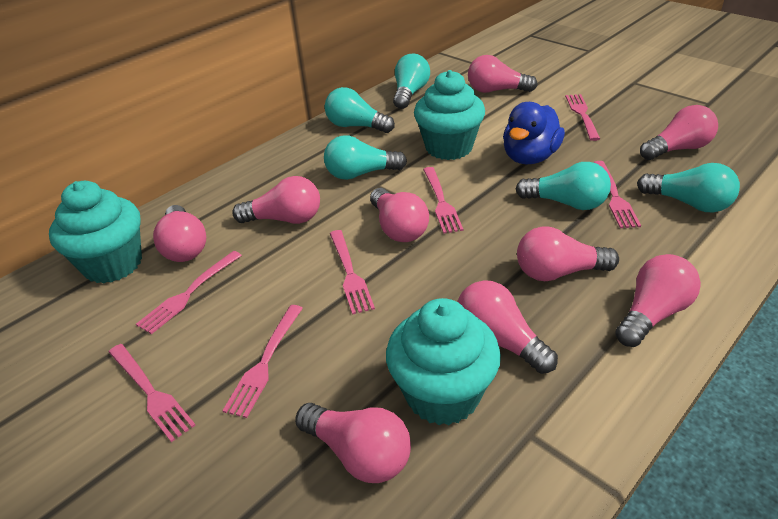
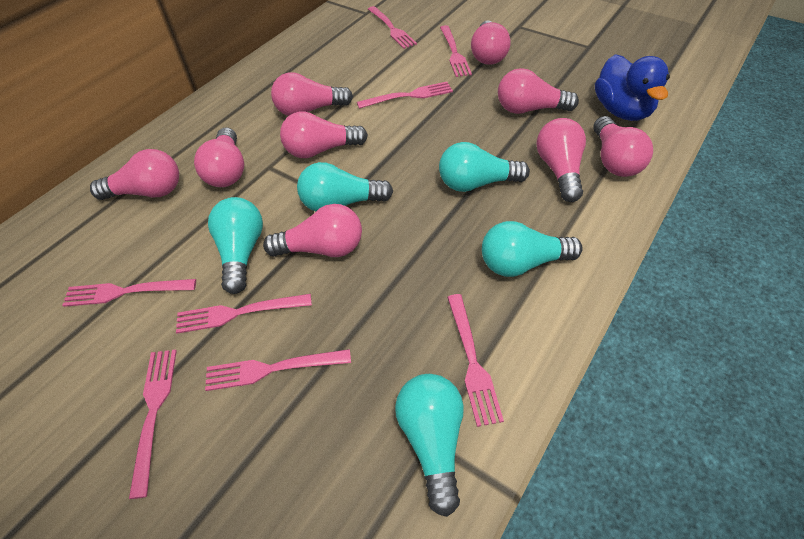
pink fork: 7 -> 8
turquoise cupcake: 3 -> 0

